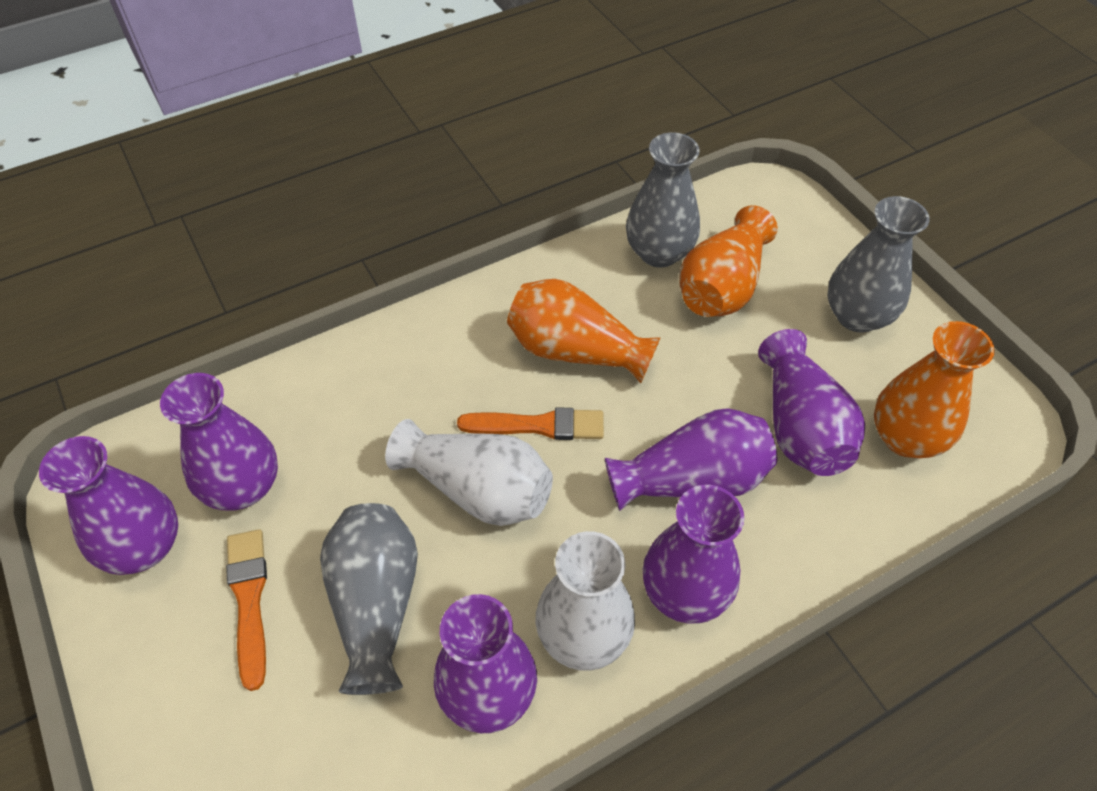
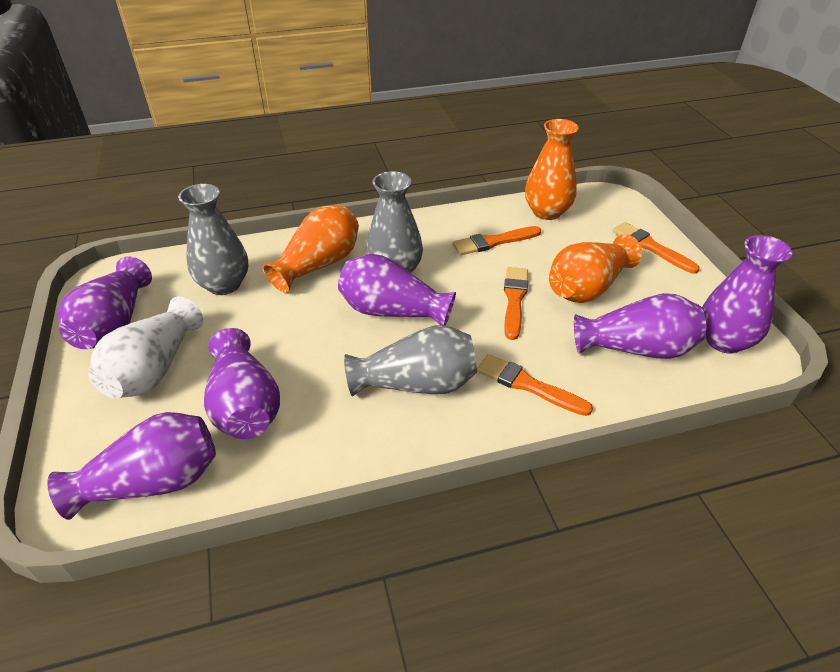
orange brush: 2 -> 4
white vase: 2 -> 1

